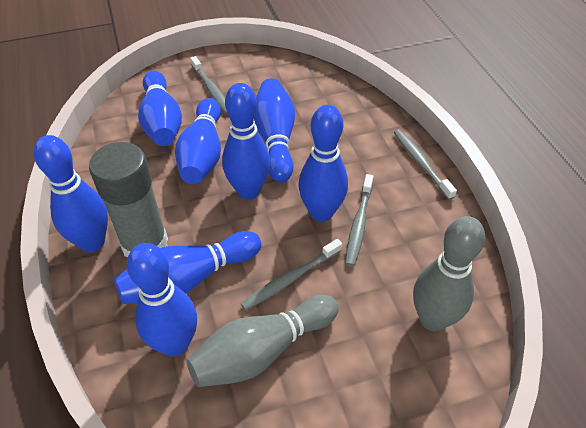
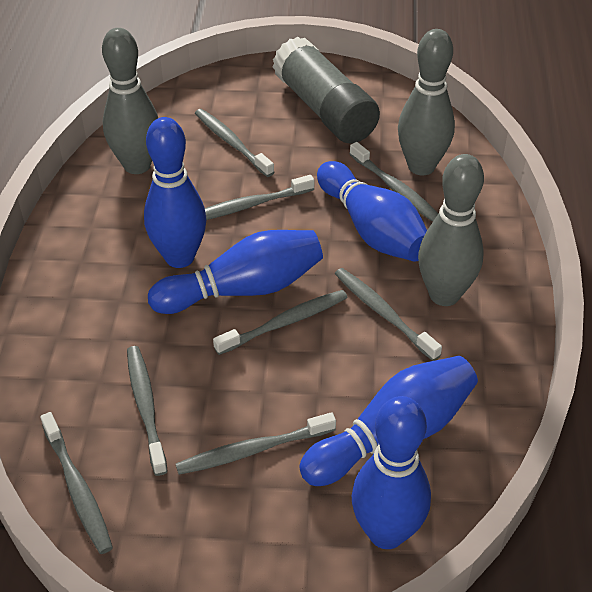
blue bowling pin: 8 -> 5
grey bowling pin: 2 -> 3
grey toothbrush: 4 -> 8

